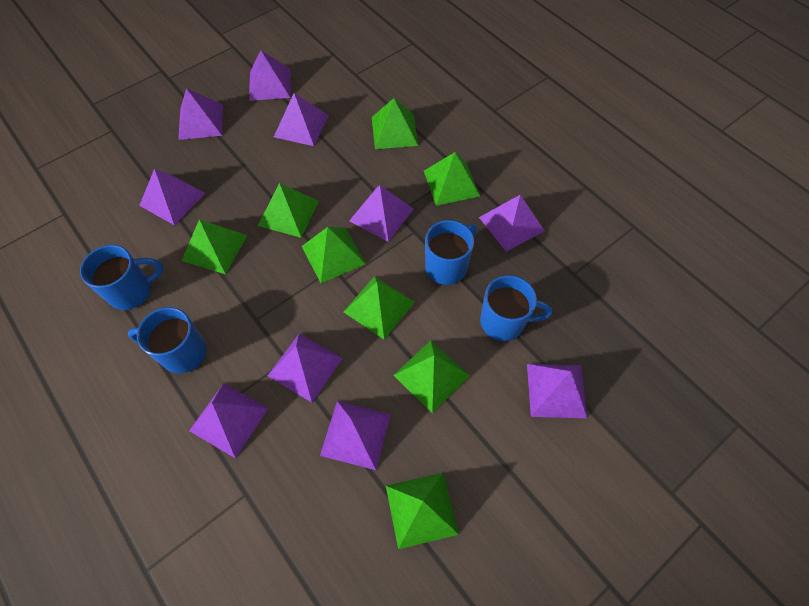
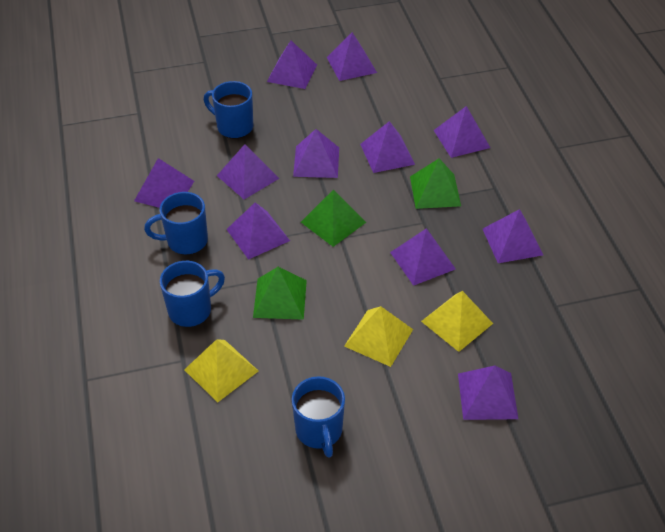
green pyramid: 8 -> 3
purple pyramid: 10 -> 11
yellow pyramid: 0 -> 3

